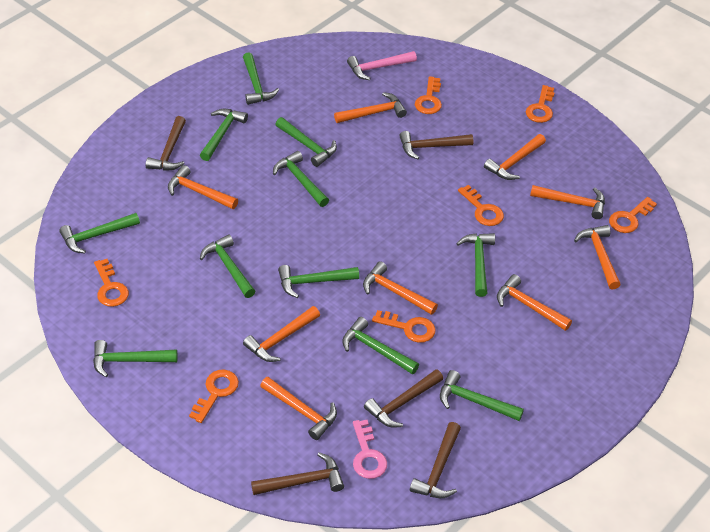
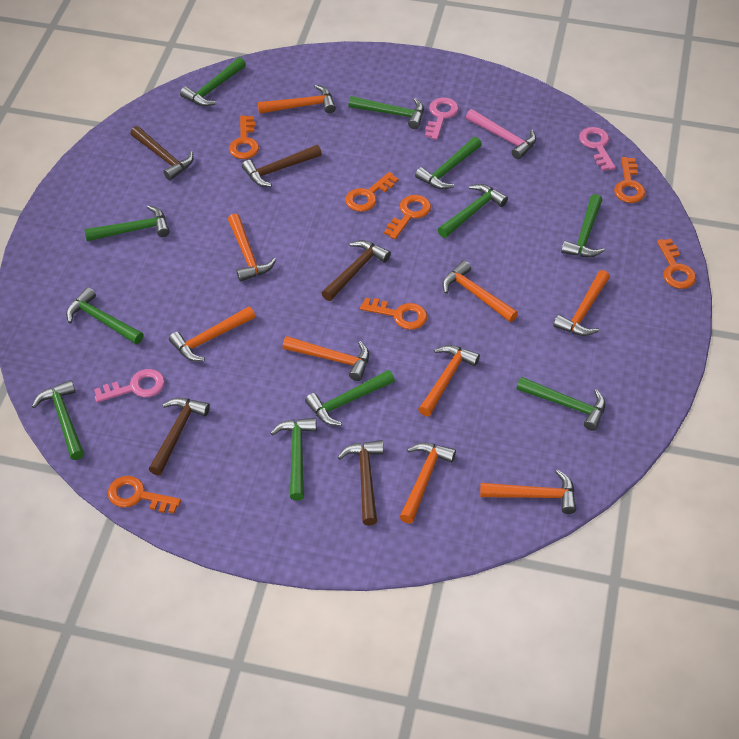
pink key: 1 -> 3

